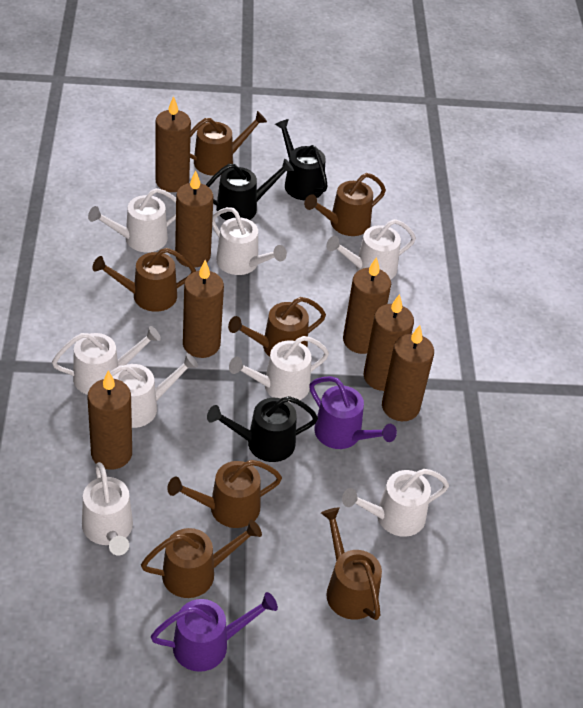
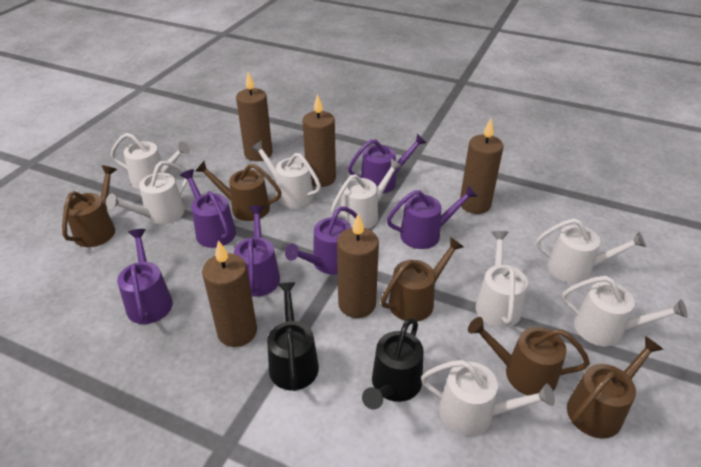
black watering can: 3 -> 2
brown candle: 7 -> 5
brown watering can: 7 -> 5
purple watering can: 2 -> 6

